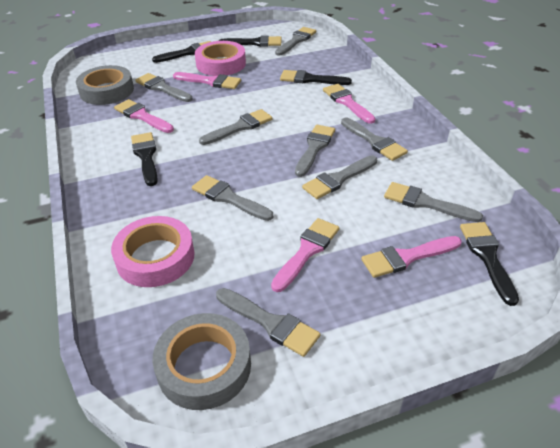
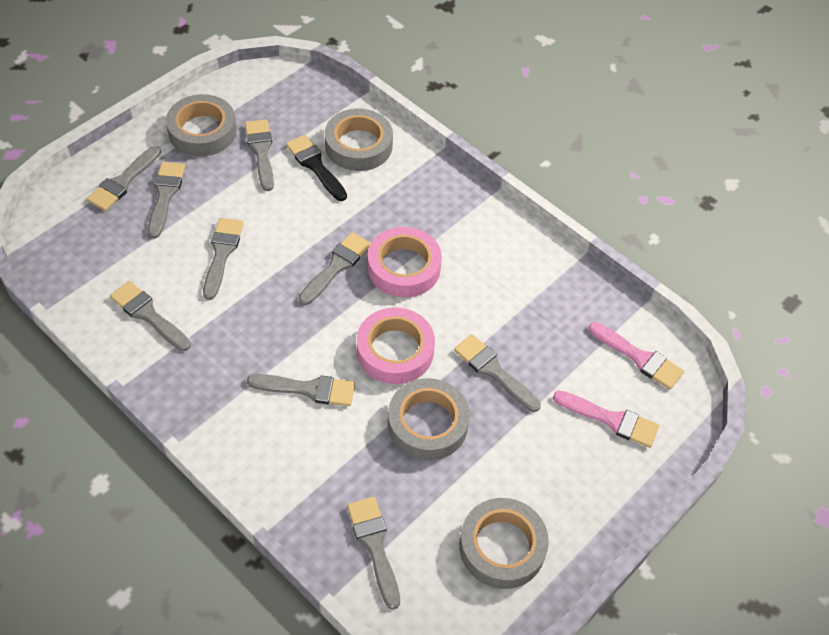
black brush: 5 -> 1
grey tape: 2 -> 4
pink brush: 5 -> 2

